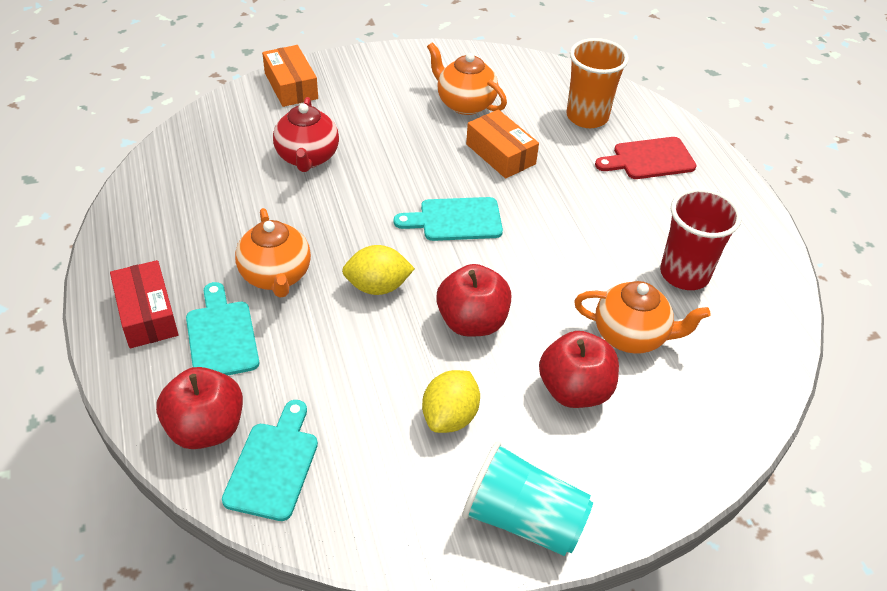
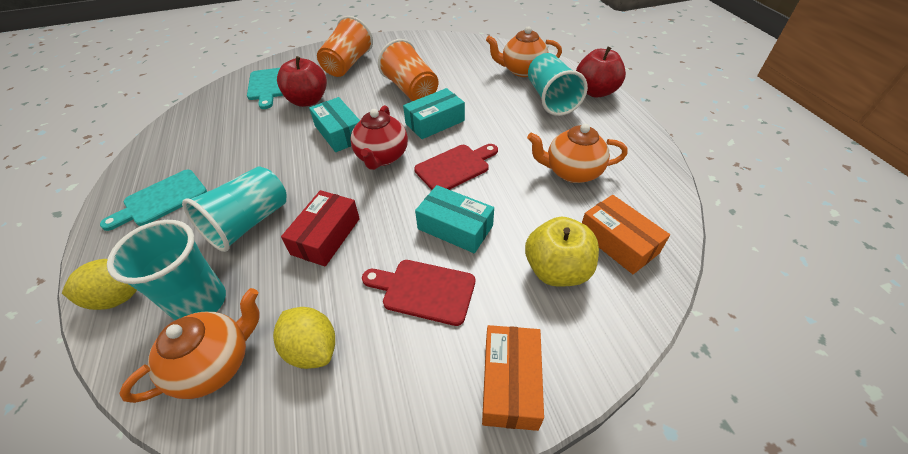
orange cup: 1 -> 2
red apple: 3 -> 2
red cup: 1 -> 0
red cutting board: 1 -> 2
turquoise box: 0 -> 3
turquoise cup: 1 -> 3
turquoise cutting board: 3 -> 2
yellow apple: 0 -> 1

